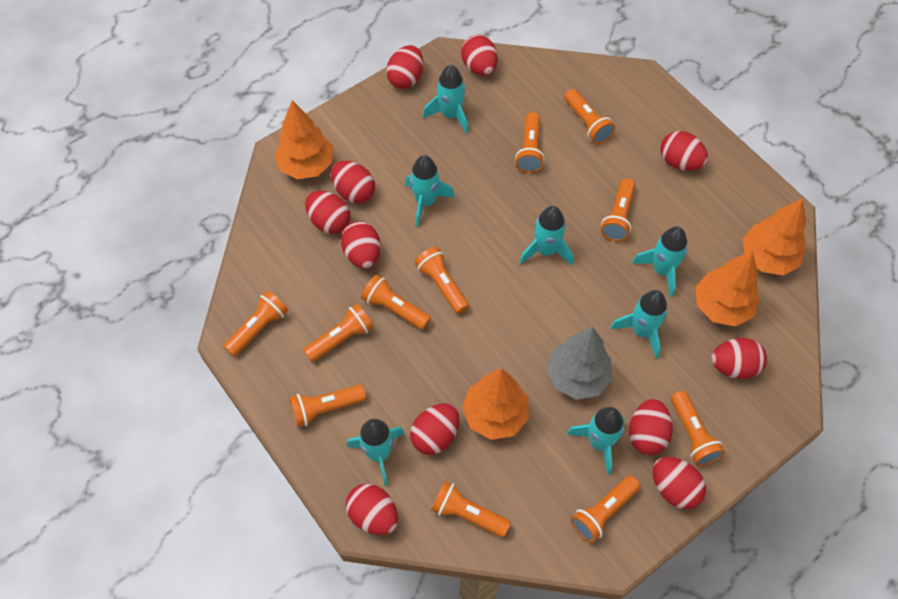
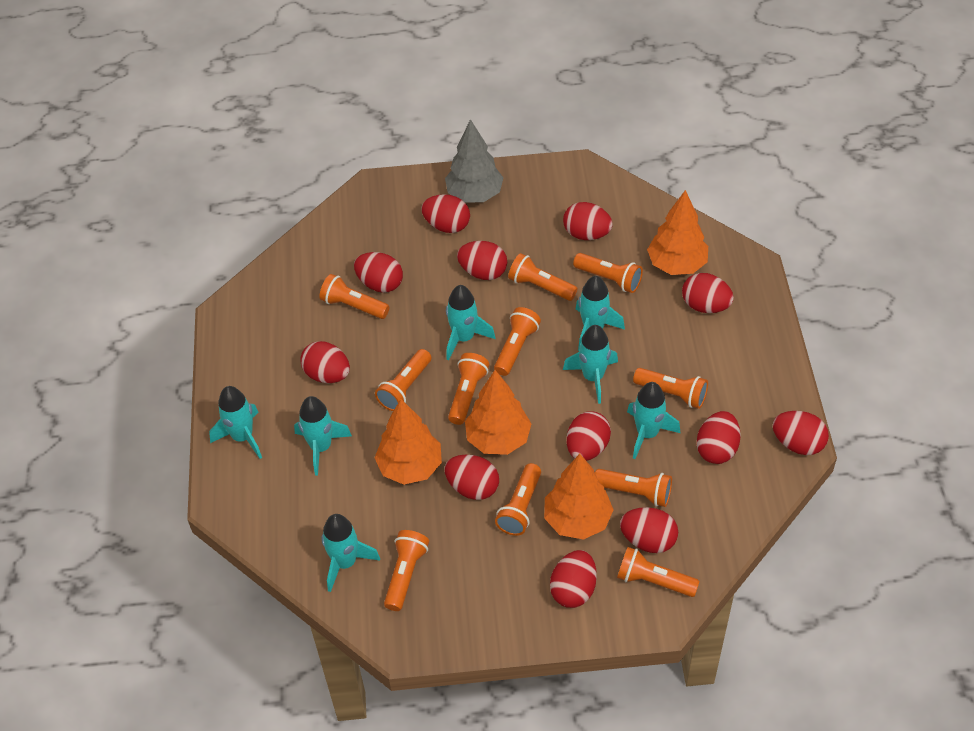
red egg: 11 -> 12

